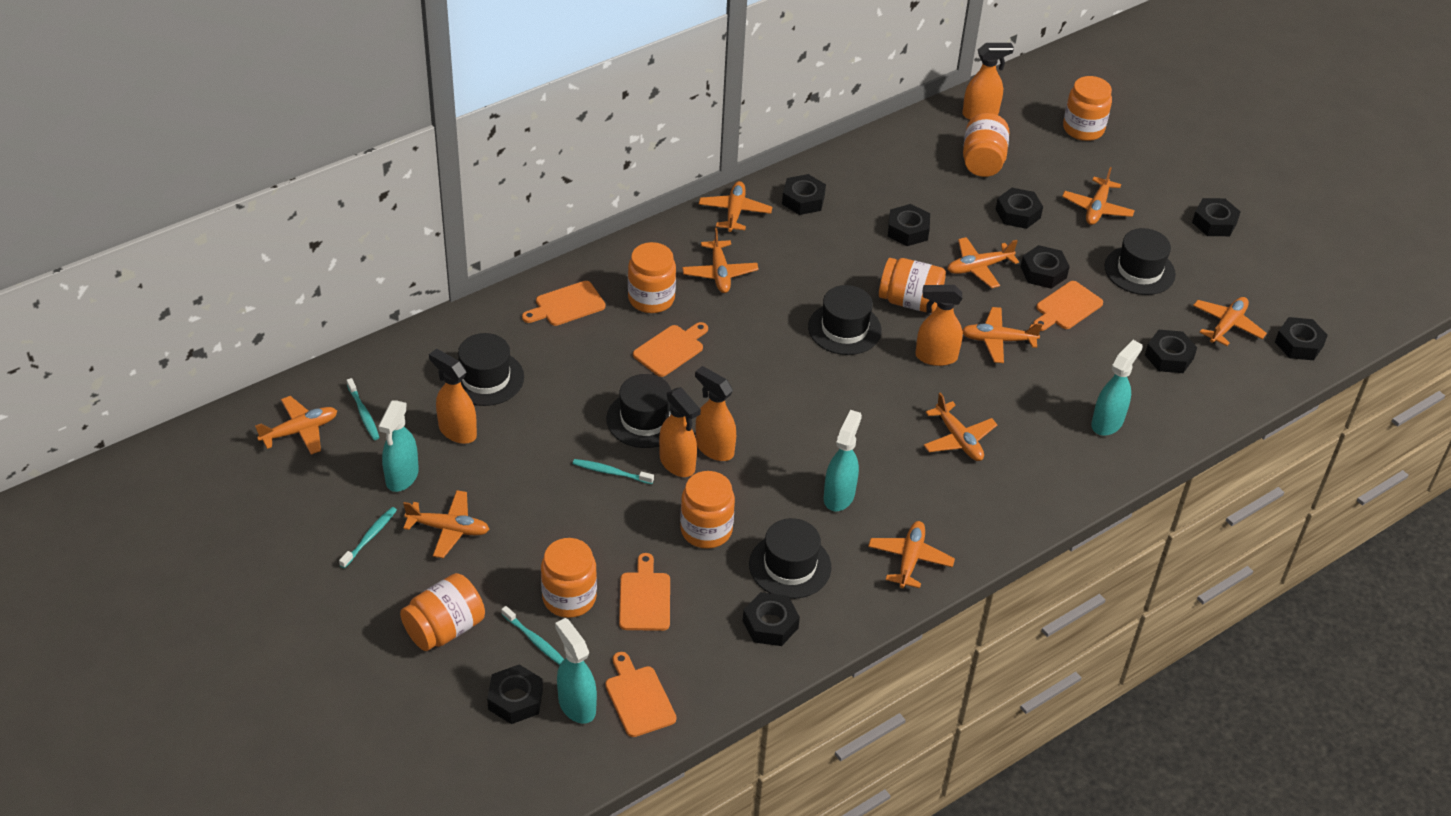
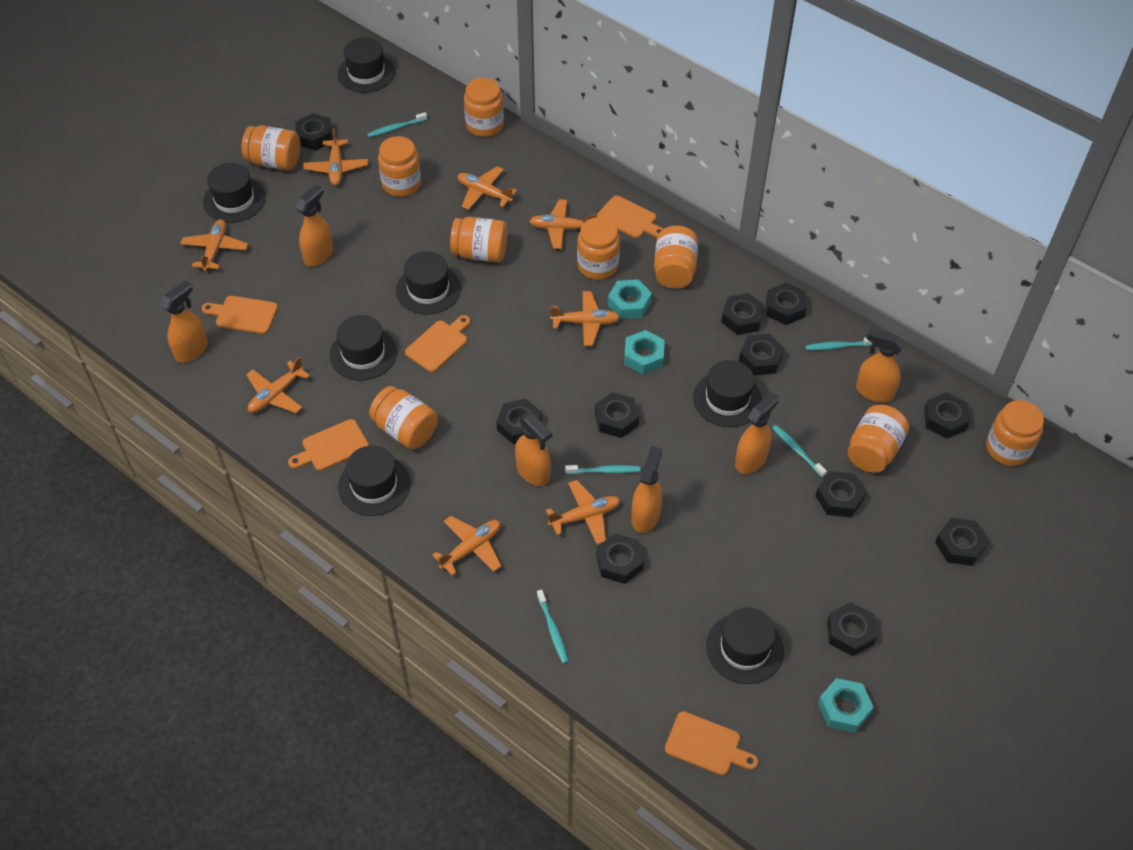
black hat: 5 -> 7
black nut: 9 -> 11
orange jar: 7 -> 9
orange plane: 10 -> 8
orange spray bottle: 5 -> 6
turquoise nut: 0 -> 3
turquoise spray bottle: 4 -> 0
turquoise toothbrush: 4 -> 5

